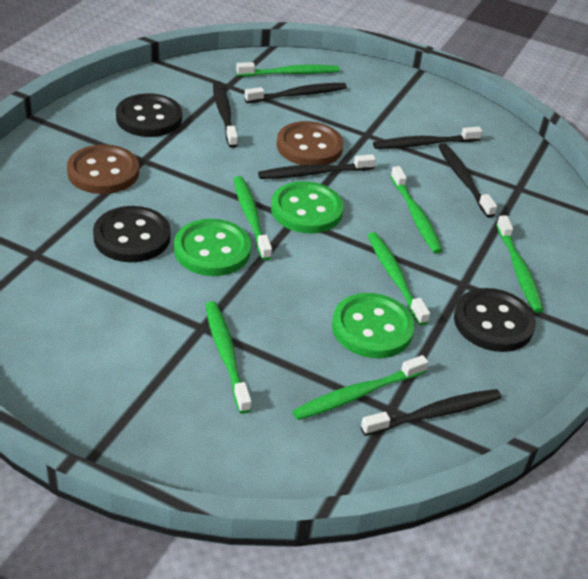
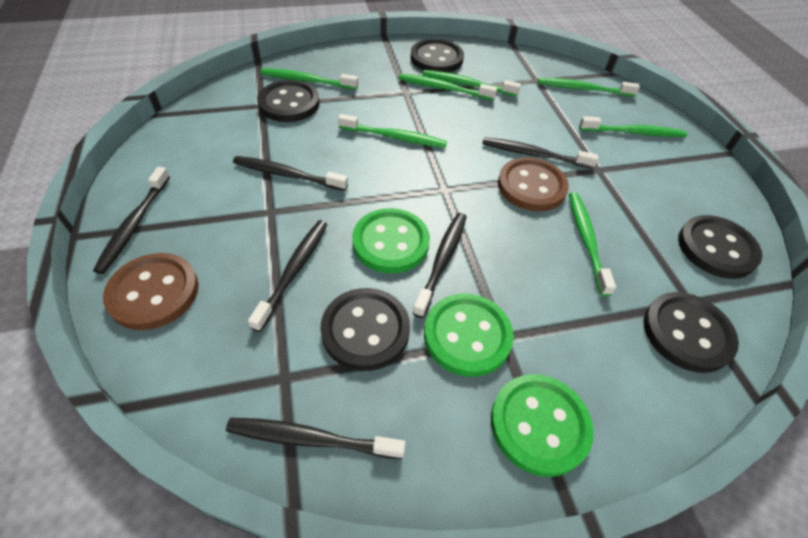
black button: 3 -> 5

